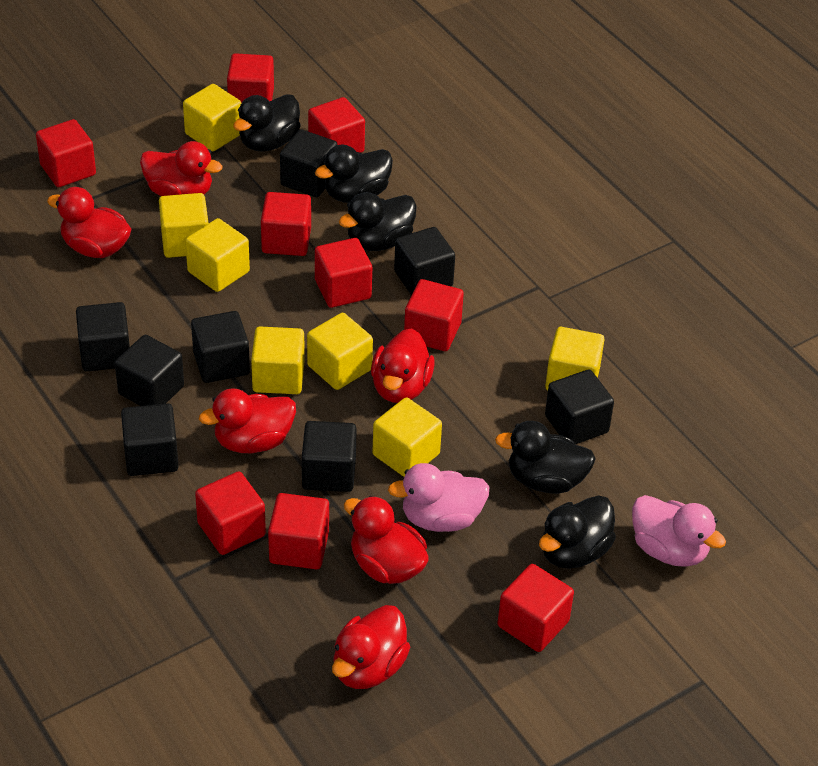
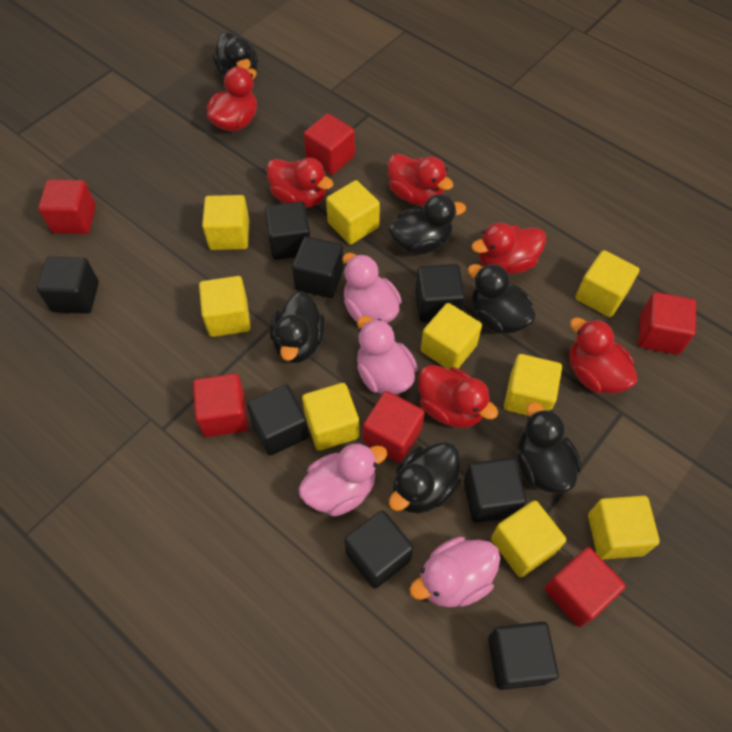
black duck: 5 -> 6
pink duck: 2 -> 4
red cube: 9 -> 6
yellow cube: 7 -> 9

